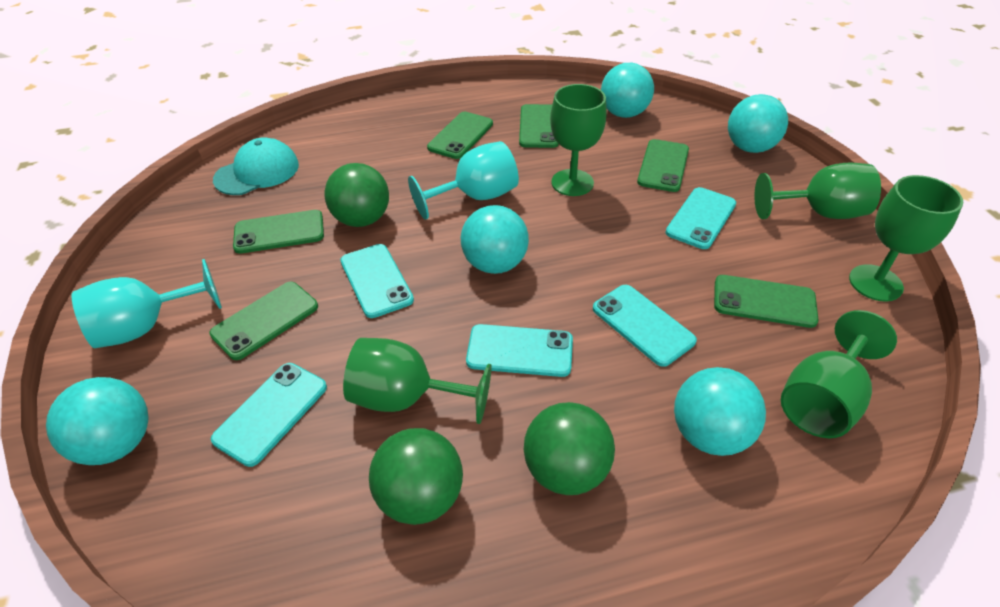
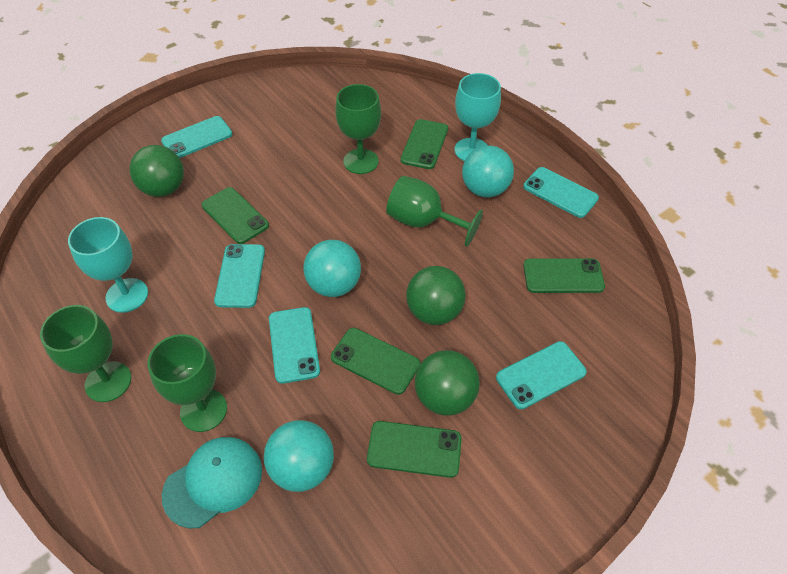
green goblet: 5 -> 4
green phone: 6 -> 5
turquoise ball: 5 -> 3

